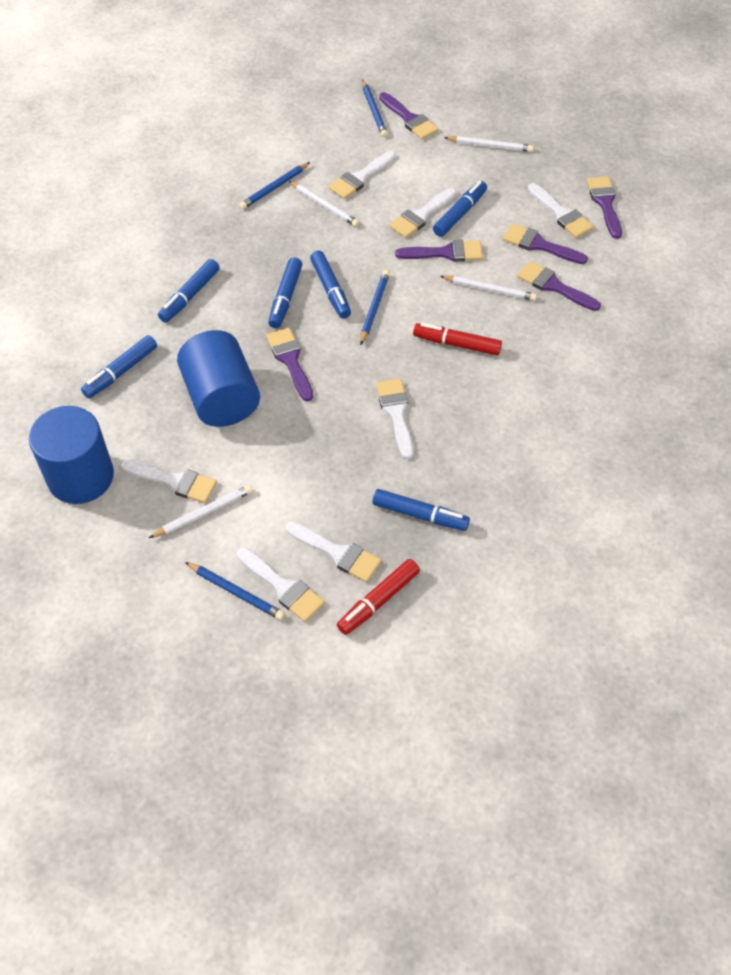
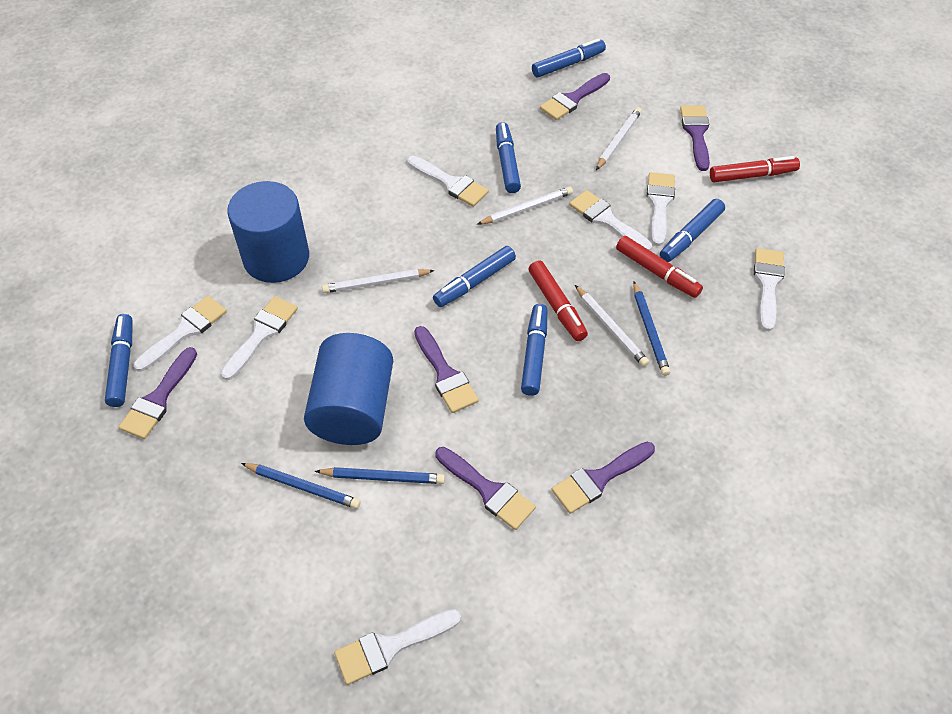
blue pencil: 4 -> 3
red marker: 2 -> 3

